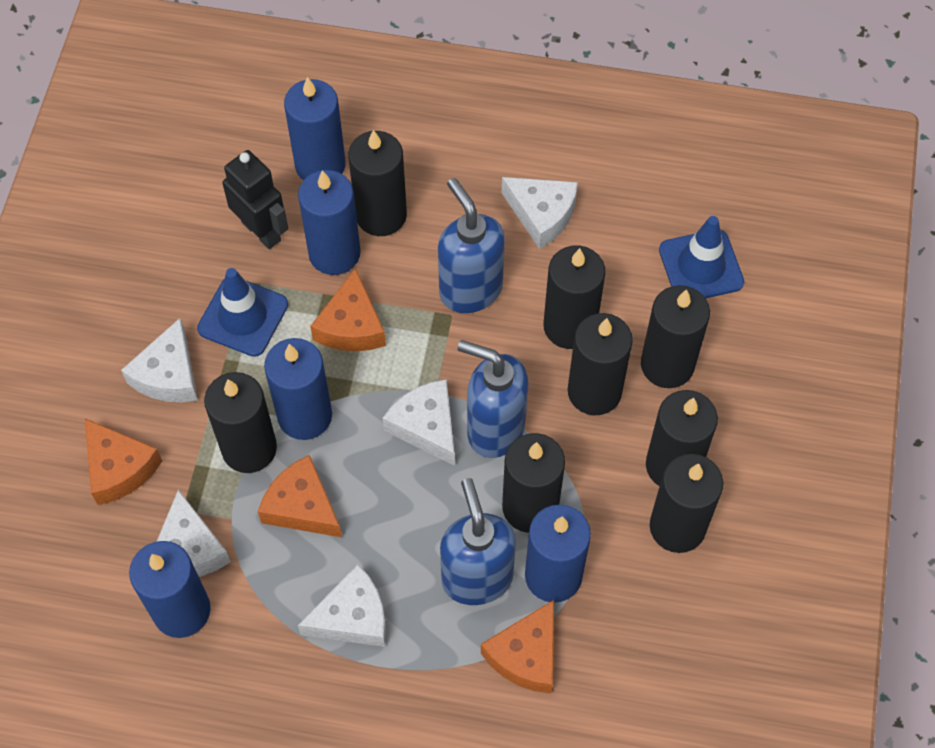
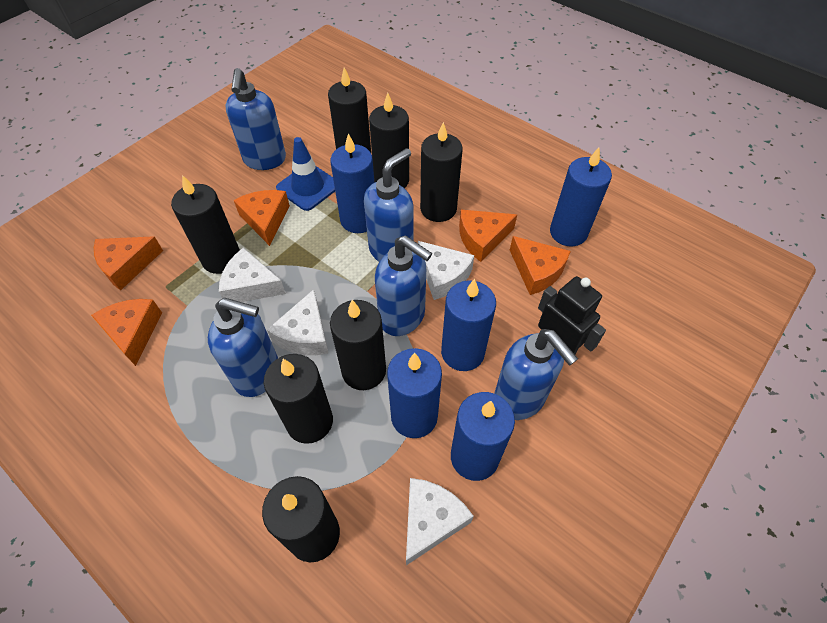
black candle: 8 -> 7
blue soap dispenser: 3 -> 5
blue traffic cone: 2 -> 1
orange cheese: 4 -> 5
white cheese: 5 -> 4

